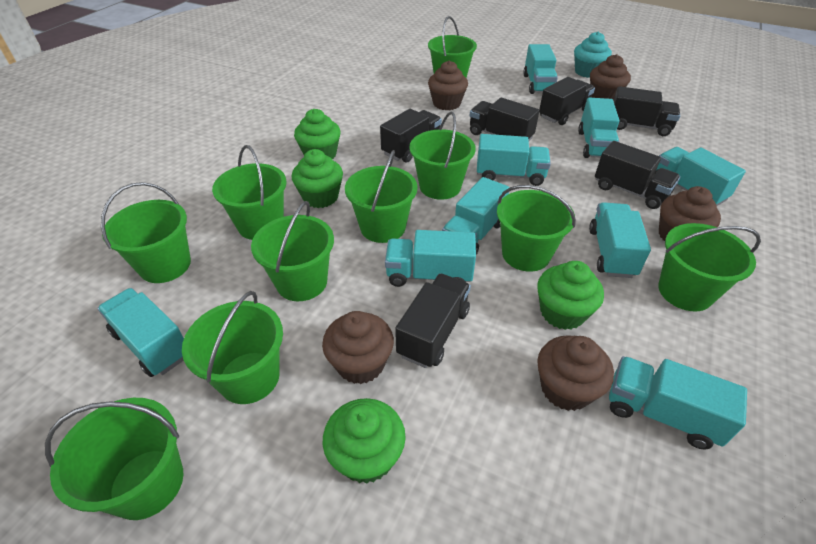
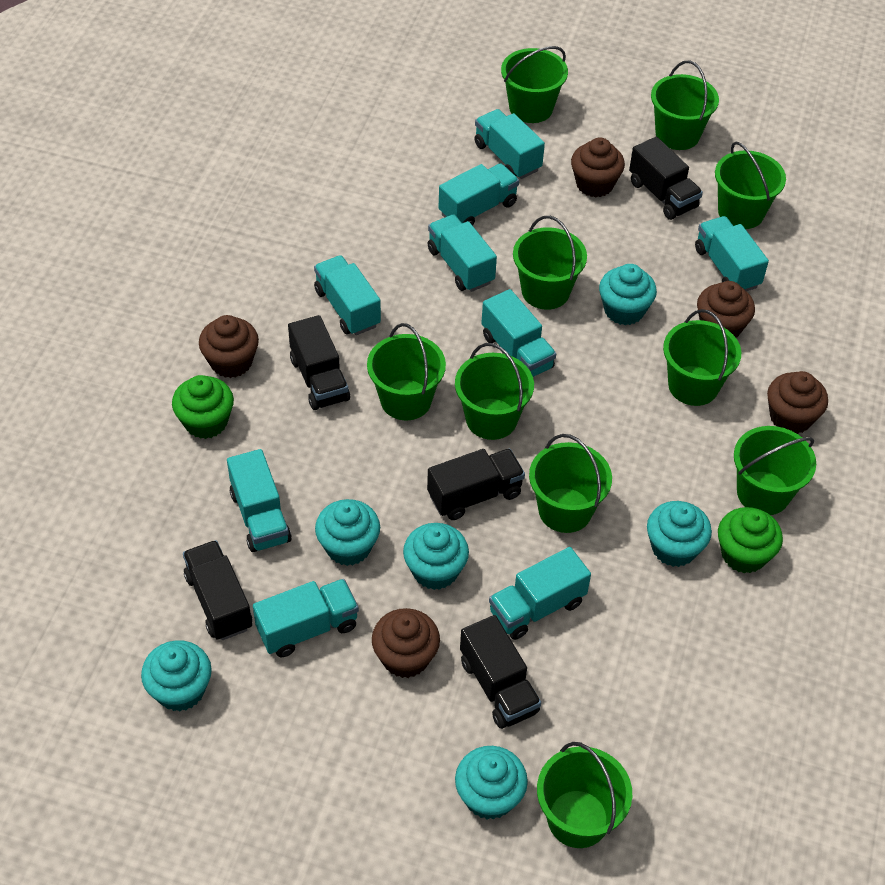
black truck: 6 -> 5
green cupcake: 4 -> 2
turquoise cupcake: 1 -> 6

